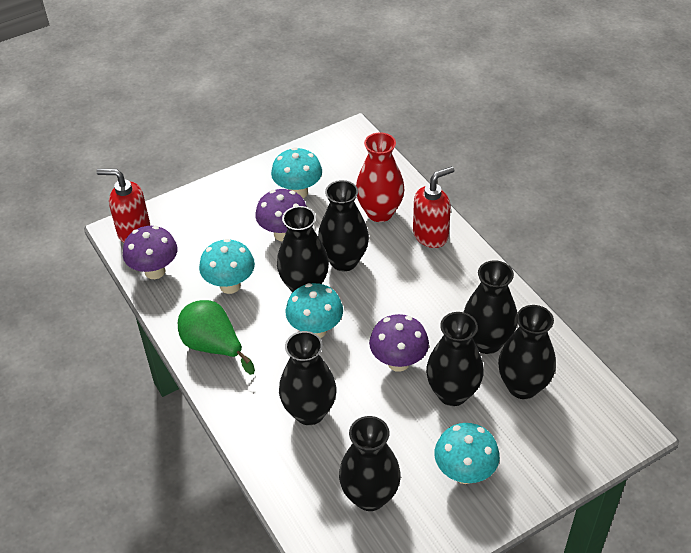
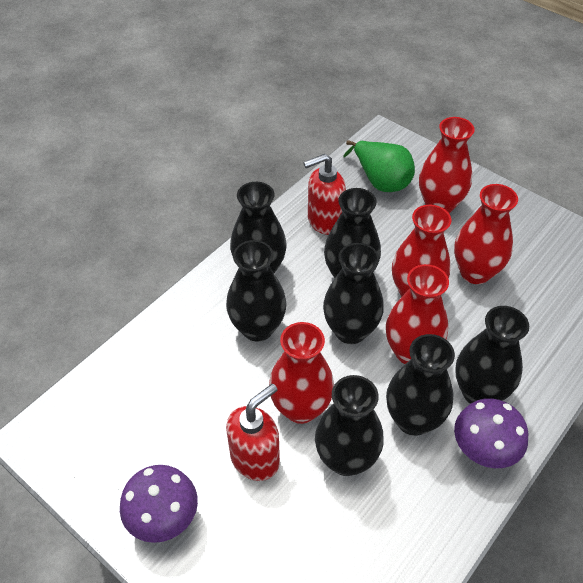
purple mushroom: 3 -> 2
red vase: 1 -> 5
turquoise mushroom: 4 -> 0

